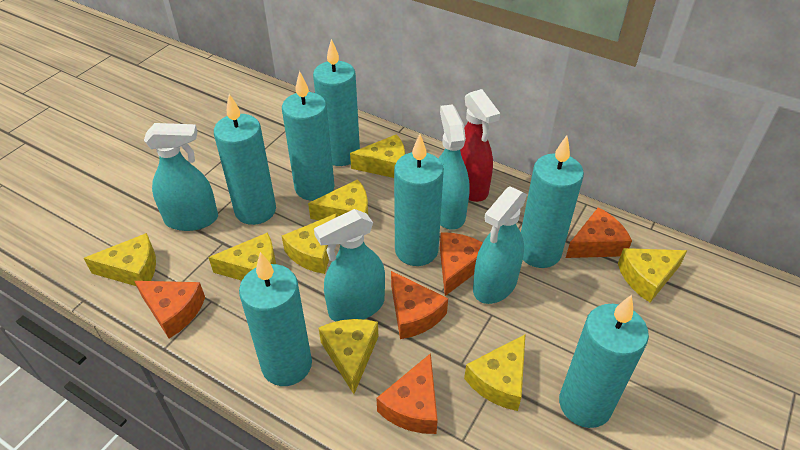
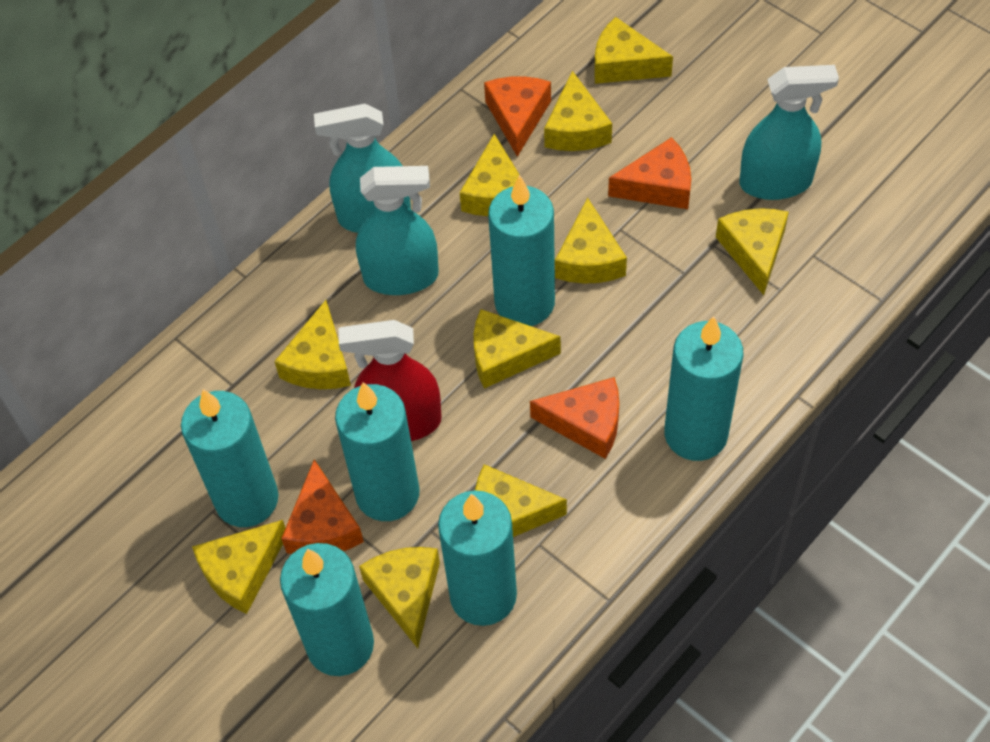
orange cheese: 5 -> 4
turquoise candle: 7 -> 6
turquoise spray bottle: 4 -> 3
yellow cheese: 8 -> 10

